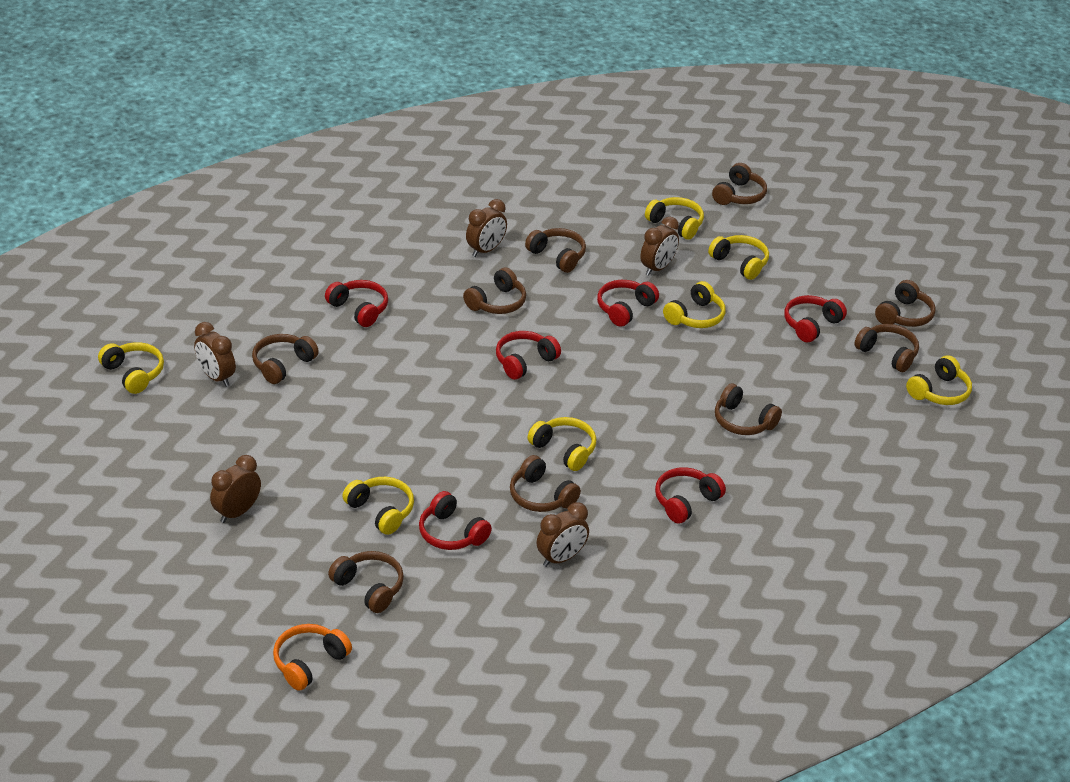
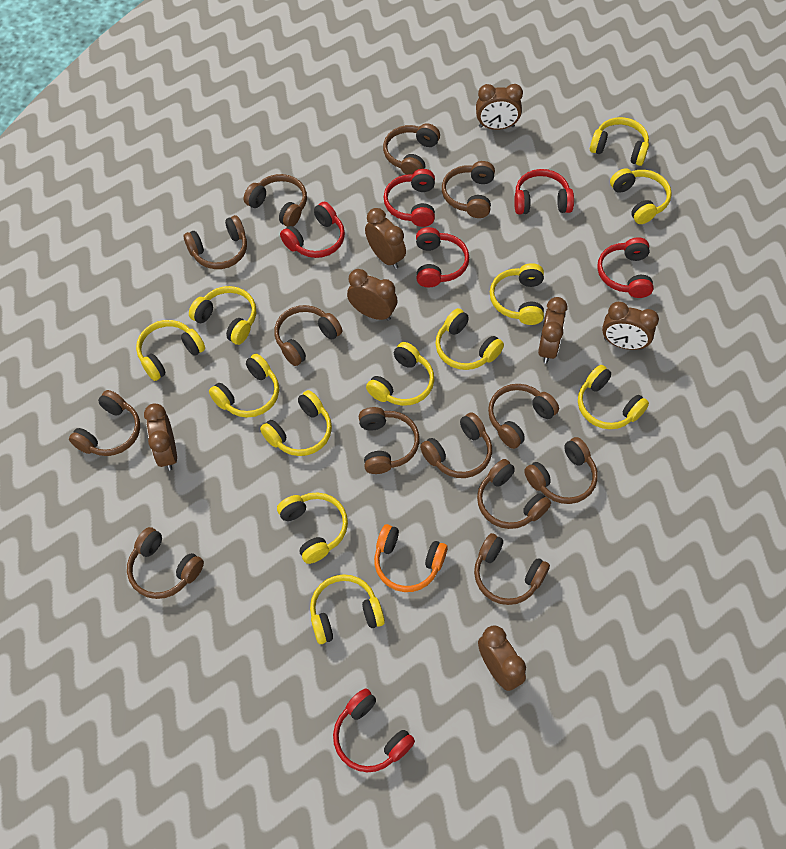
brown clock: 5 -> 7
brown headphones: 9 -> 13
yellow headphones: 7 -> 12

